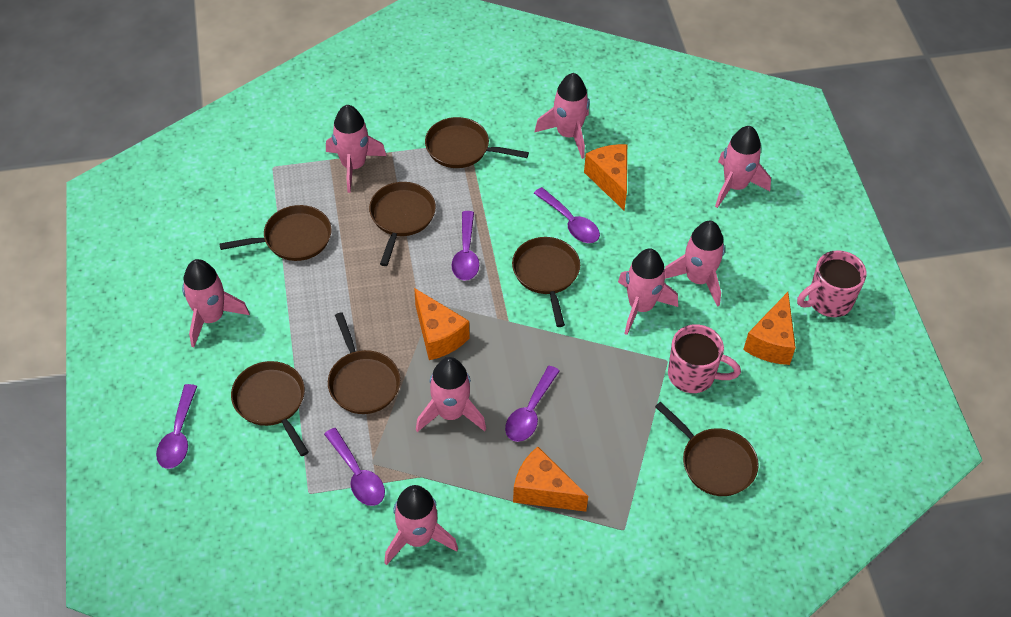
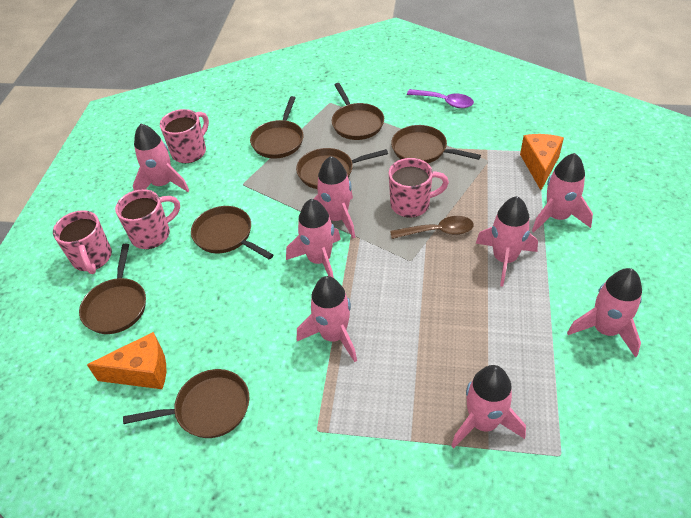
brown spoon: 0 -> 1
orange cheese: 4 -> 2
pink mug: 2 -> 4
purple spoon: 5 -> 1

